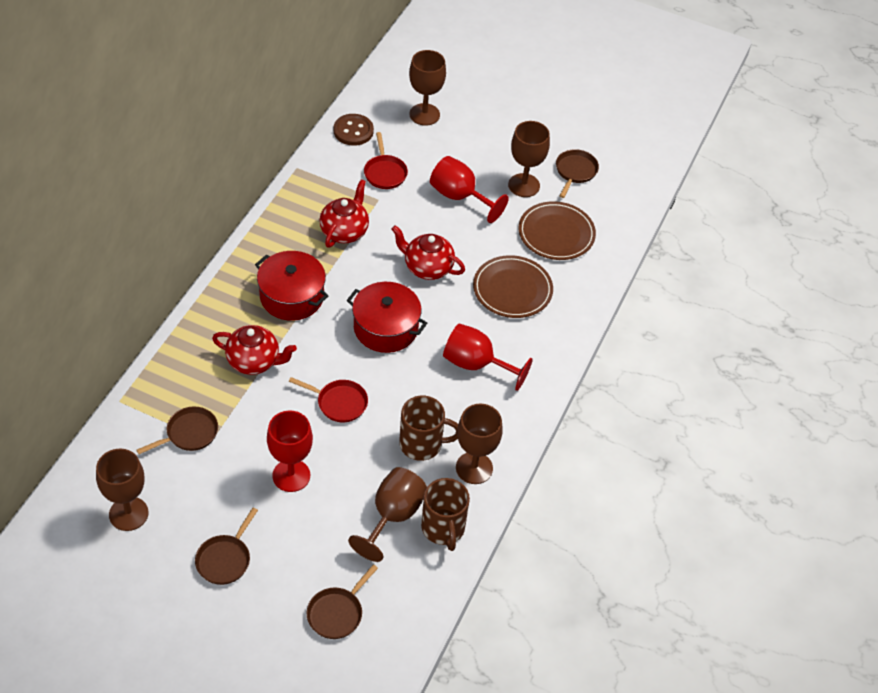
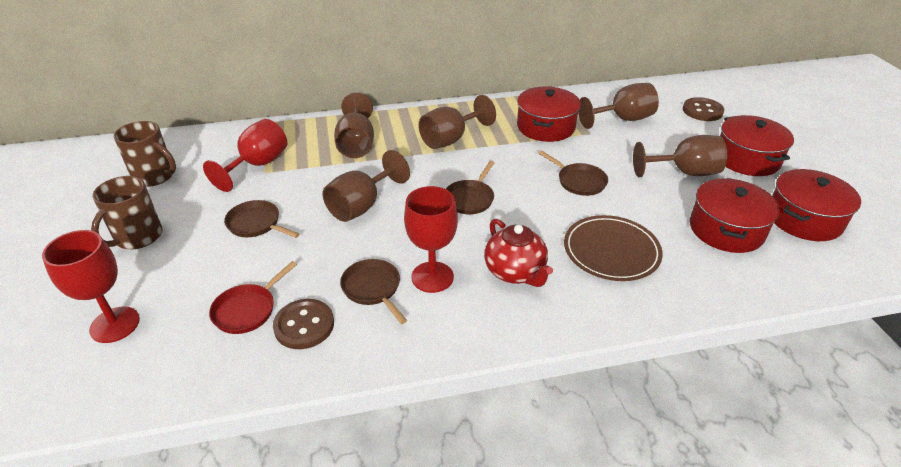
brown button: 1 -> 2
brown plate: 2 -> 1
red pan: 2 -> 1
red pot: 2 -> 4
red teapot: 3 -> 1

